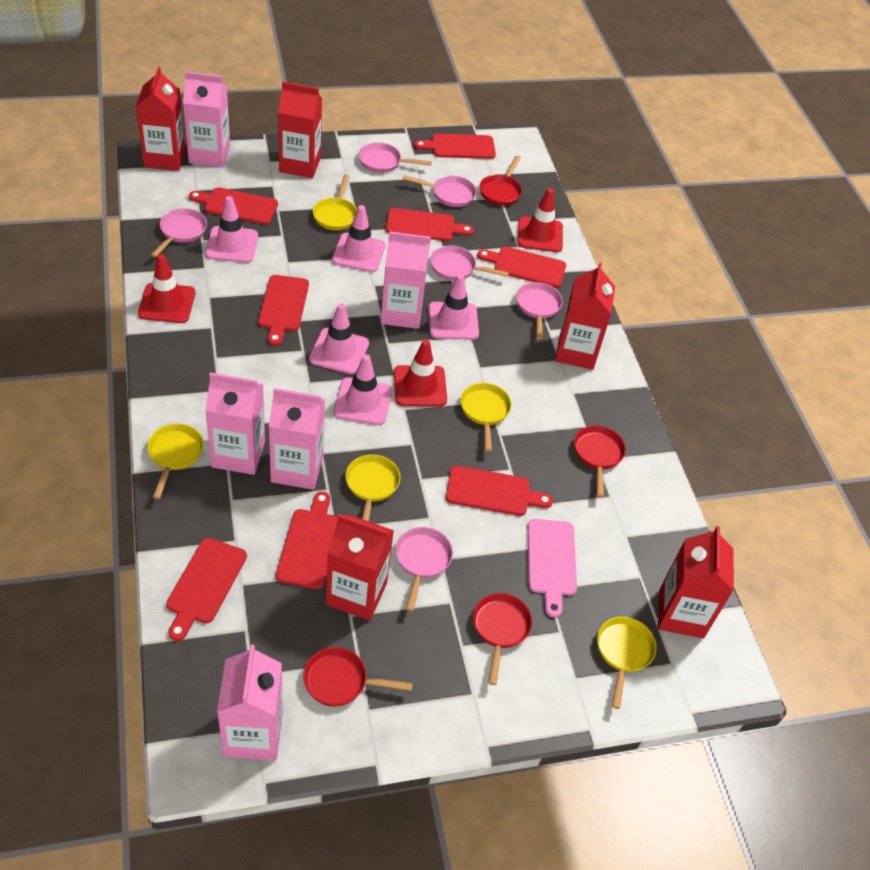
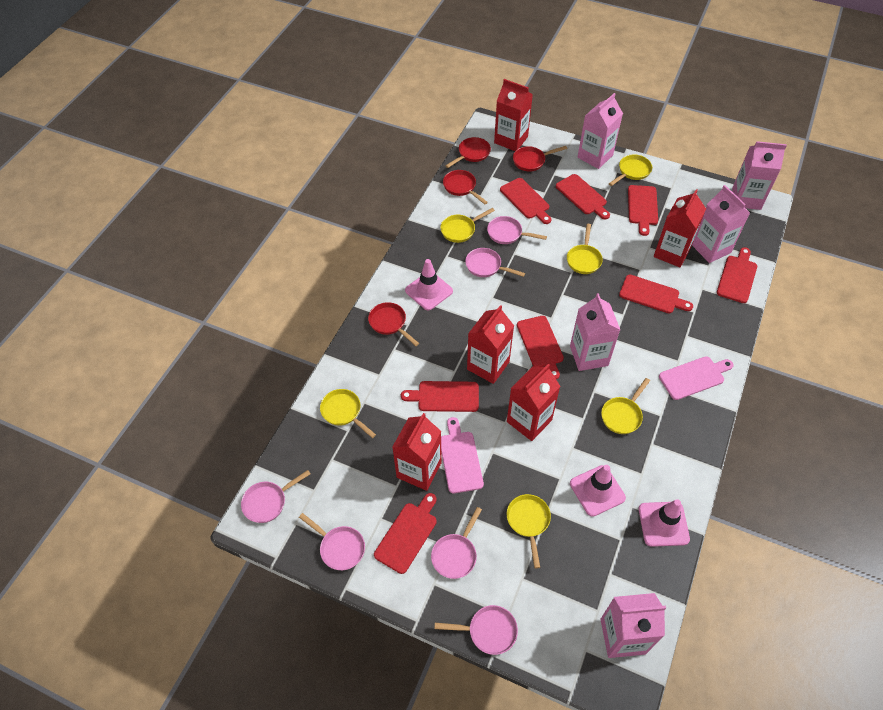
pink cutting board: 1 -> 2
pink traffic cone: 5 -> 3
red traffic cone: 3 -> 0
yellow pan: 5 -> 6

